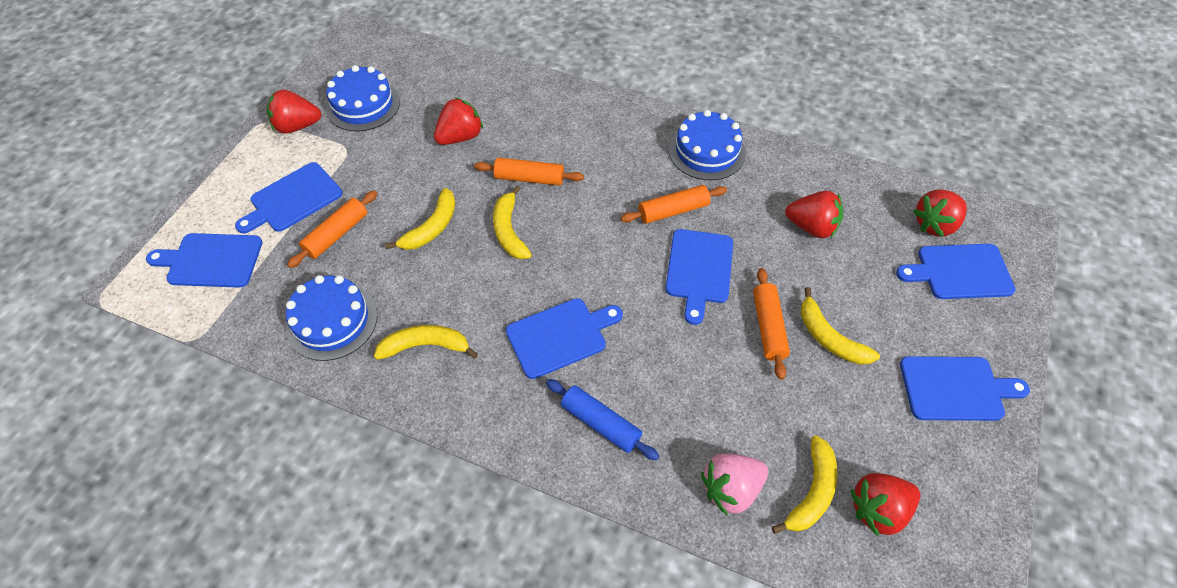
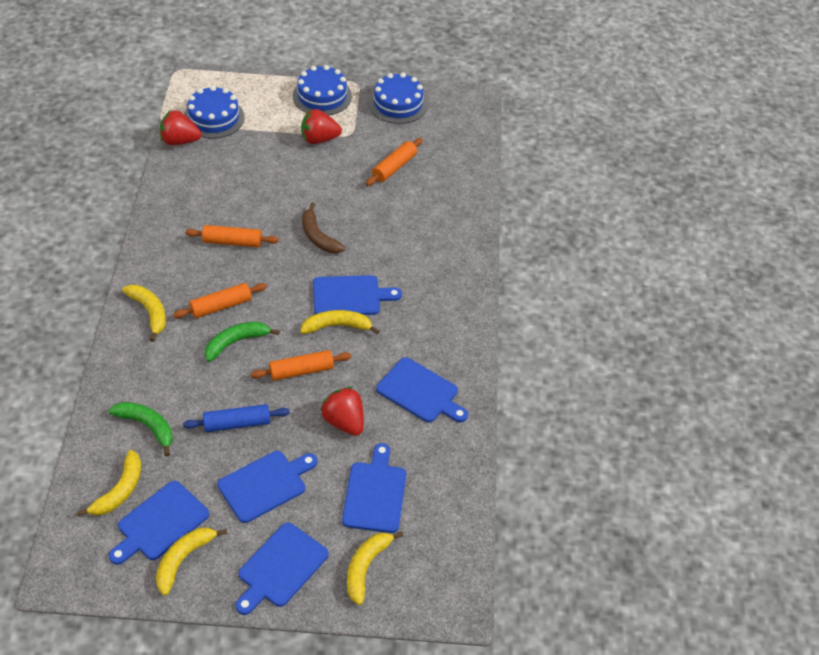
brown banana: 0 -> 1
green banana: 0 -> 2
pink strawberry: 1 -> 0
red strawberry: 5 -> 3

